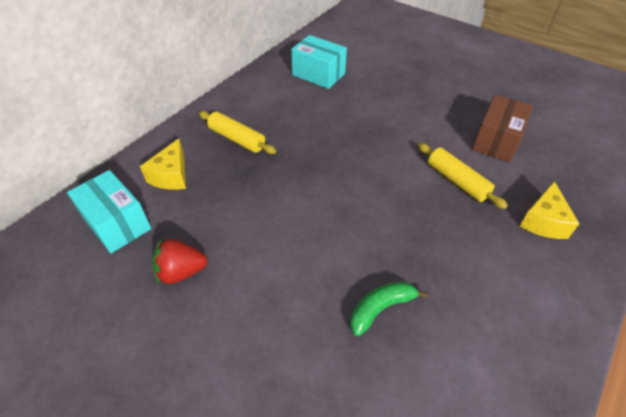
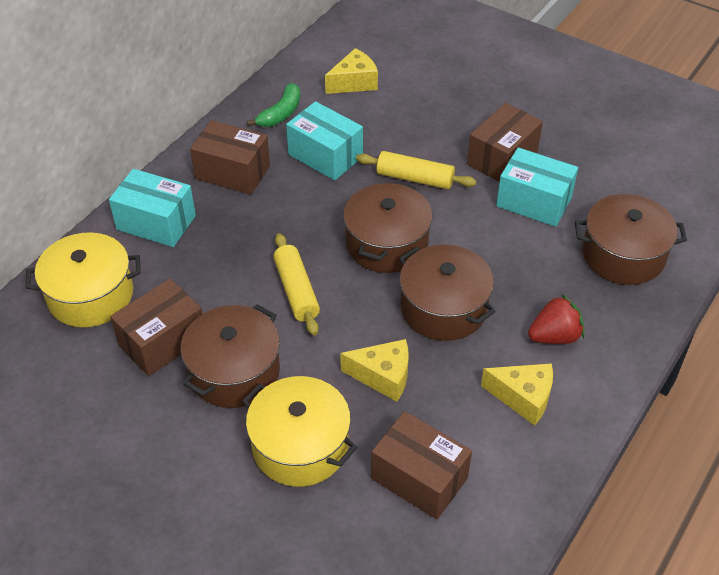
brown box: 1 -> 4
brown pot: 0 -> 4
turquoise box: 2 -> 3
yellow cheese: 2 -> 3
yellow pot: 0 -> 2

